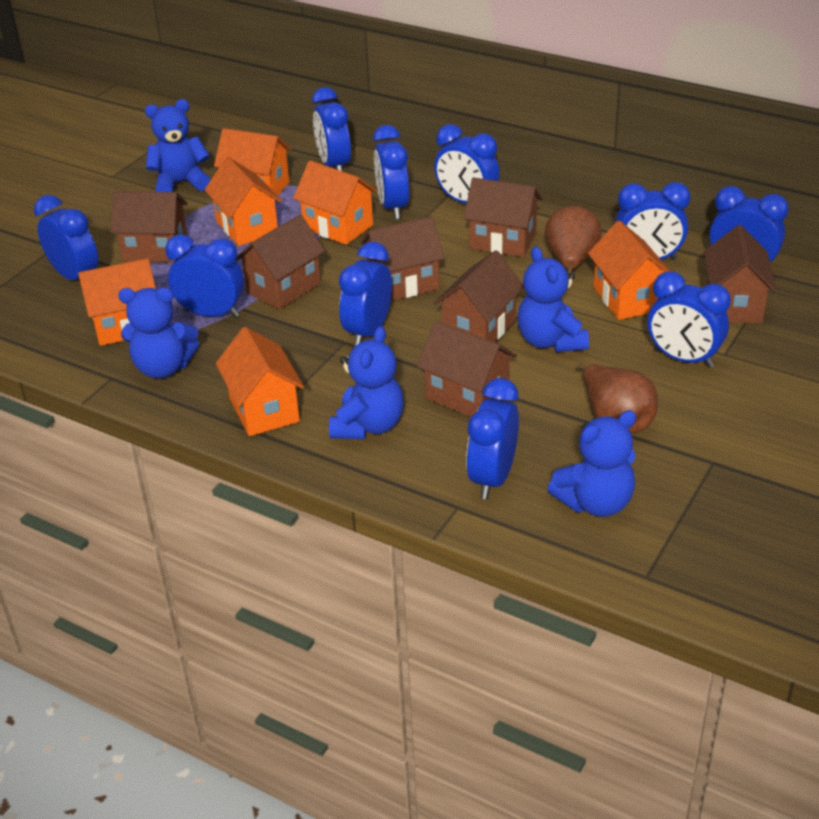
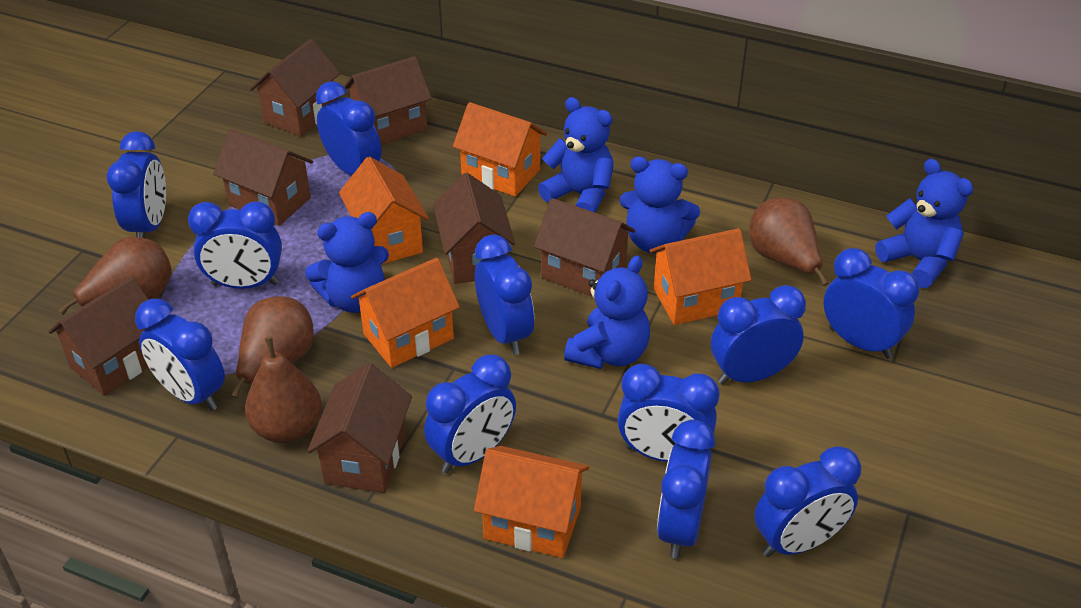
blue clock: 10 -> 11
brown pear: 2 -> 4
orange house: 6 -> 5

